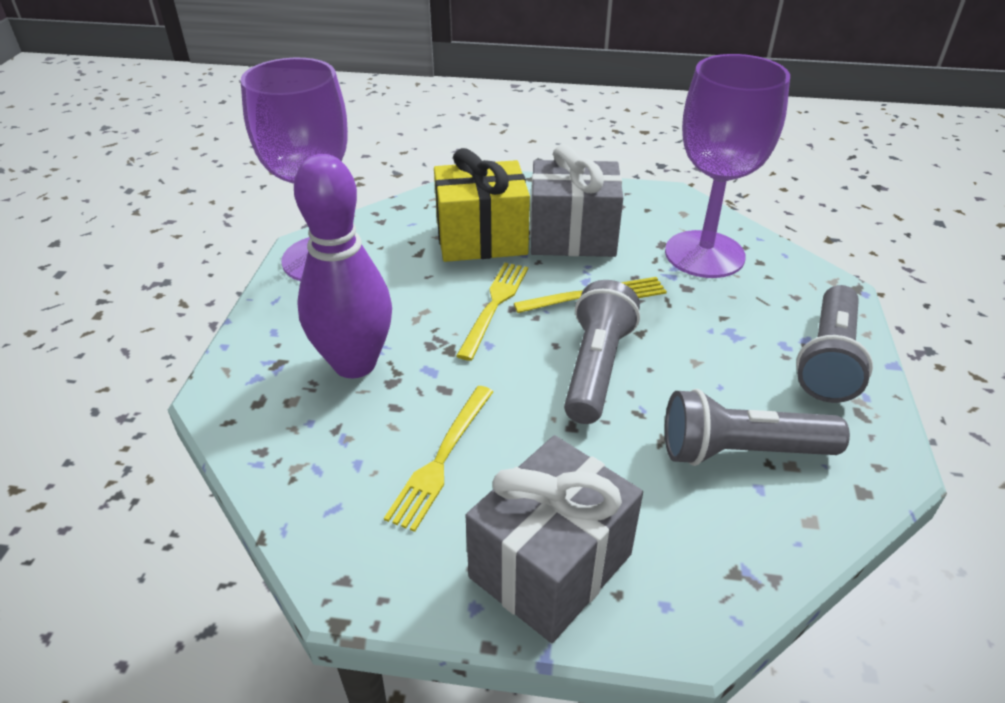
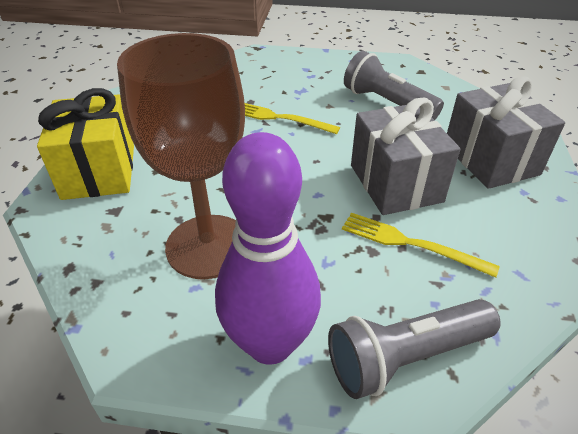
brown goblet: 0 -> 1
grey flashlight: 3 -> 2
purple goblet: 2 -> 0
yellow fork: 3 -> 2

